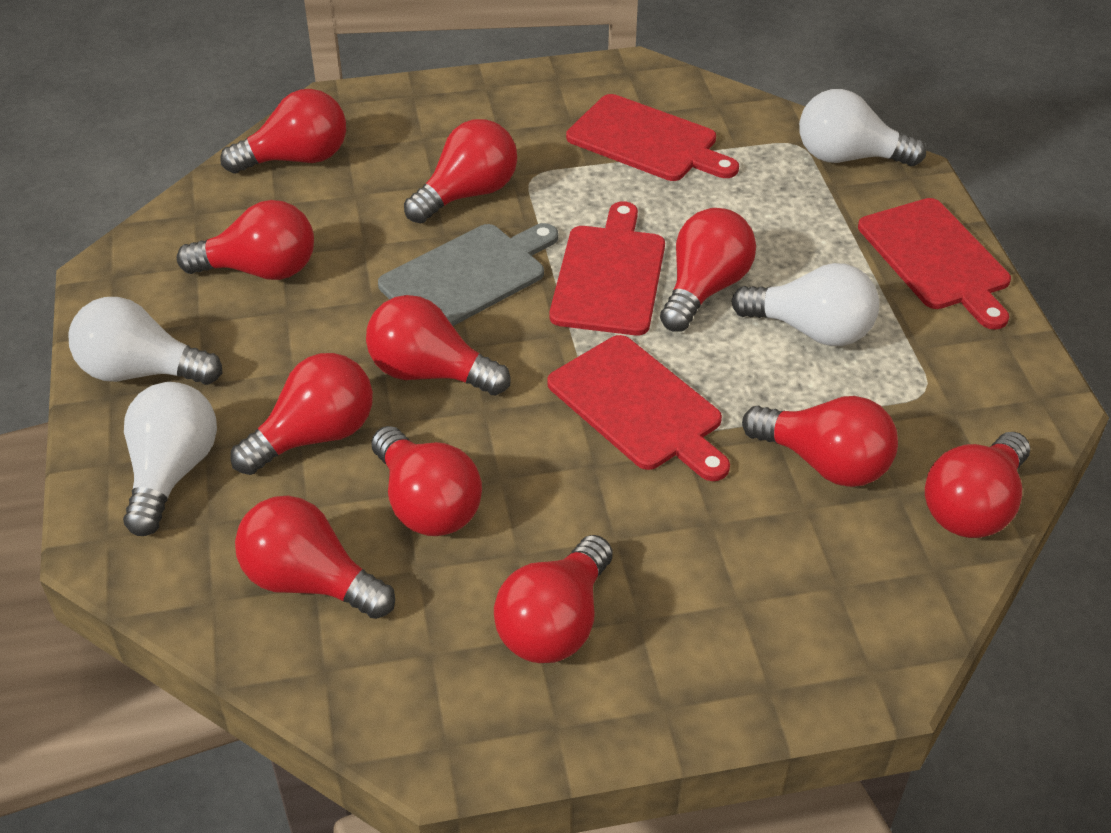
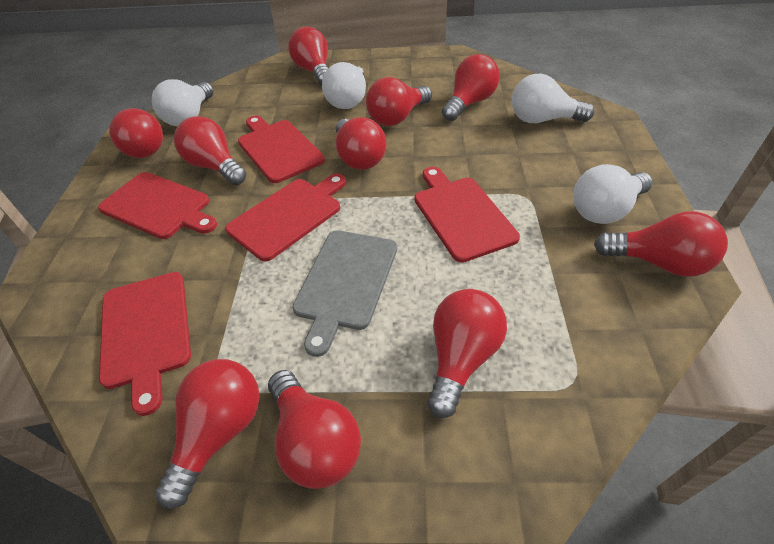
red cutting board: 4 -> 5
red light bulb: 11 -> 10

